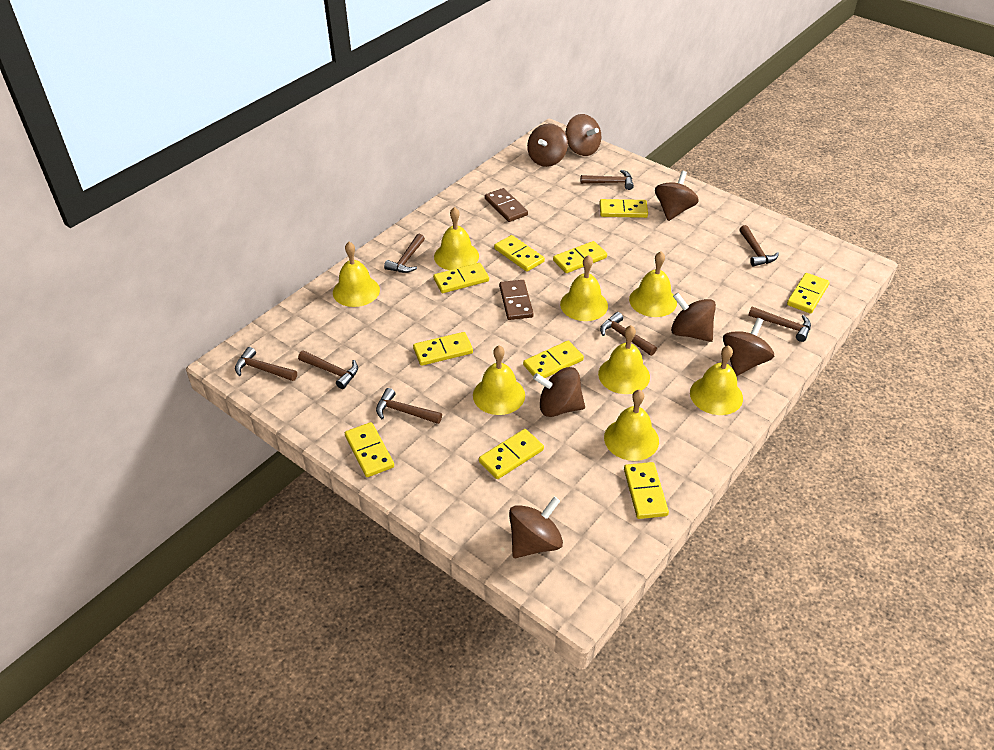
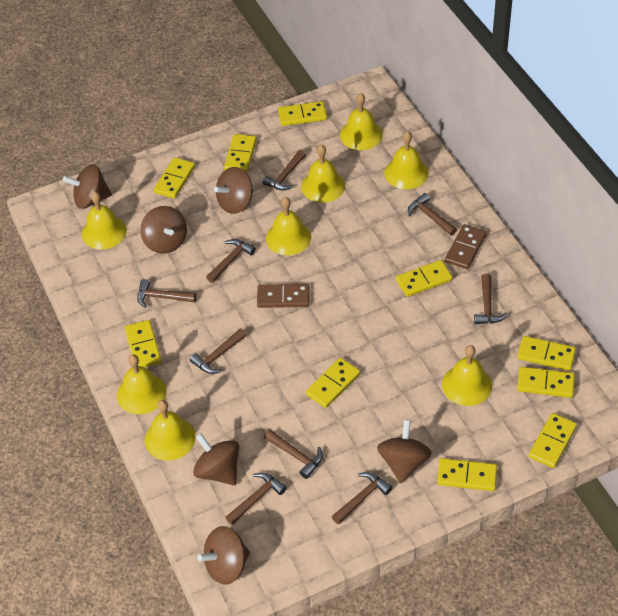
brown hammer: 8 -> 9
brown spinning top: 7 -> 6

